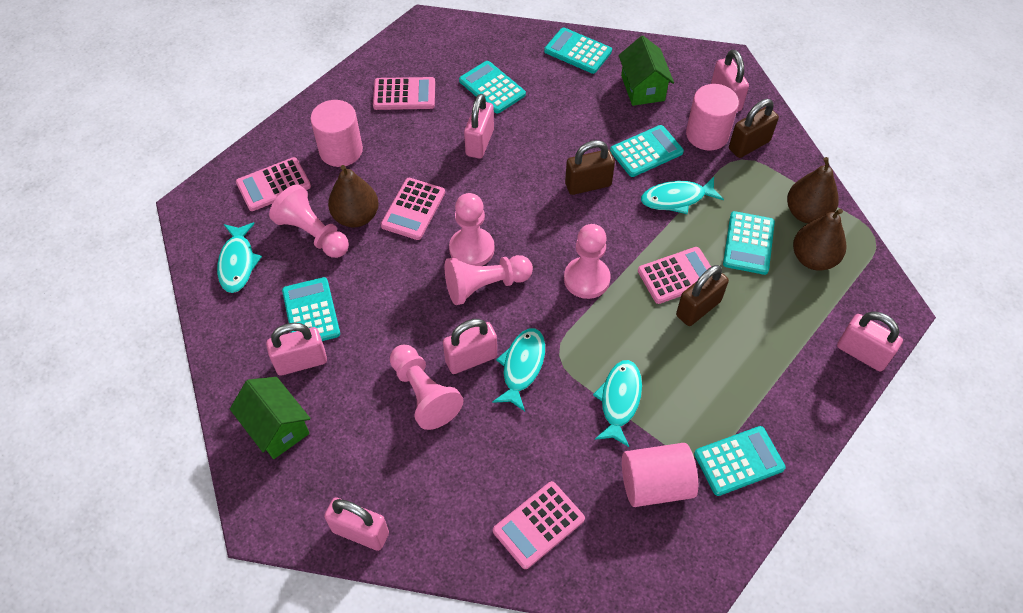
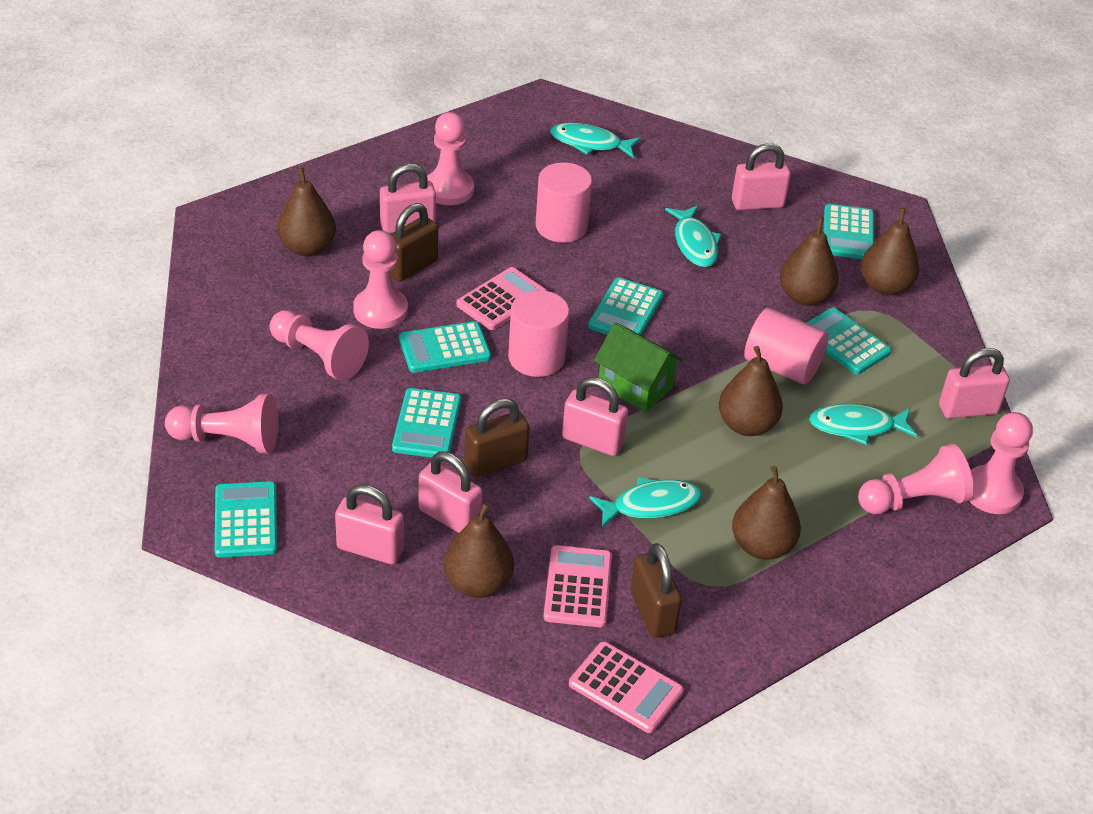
brown pear: 3 -> 6
green house: 2 -> 1
pink calculator: 5 -> 3
pink pawn: 5 -> 6

